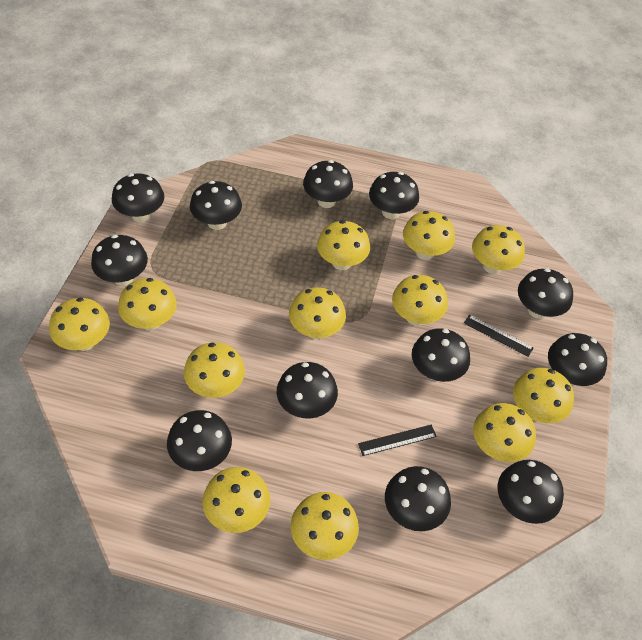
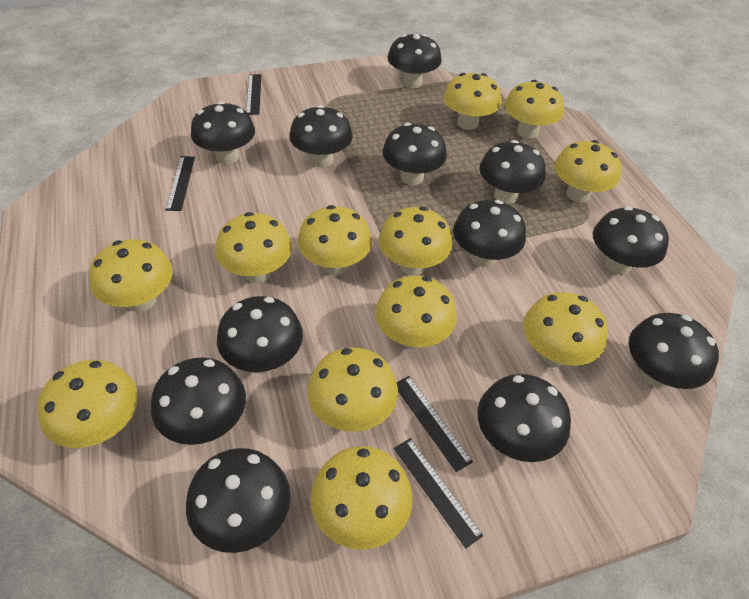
black ruler: 2 -> 4

